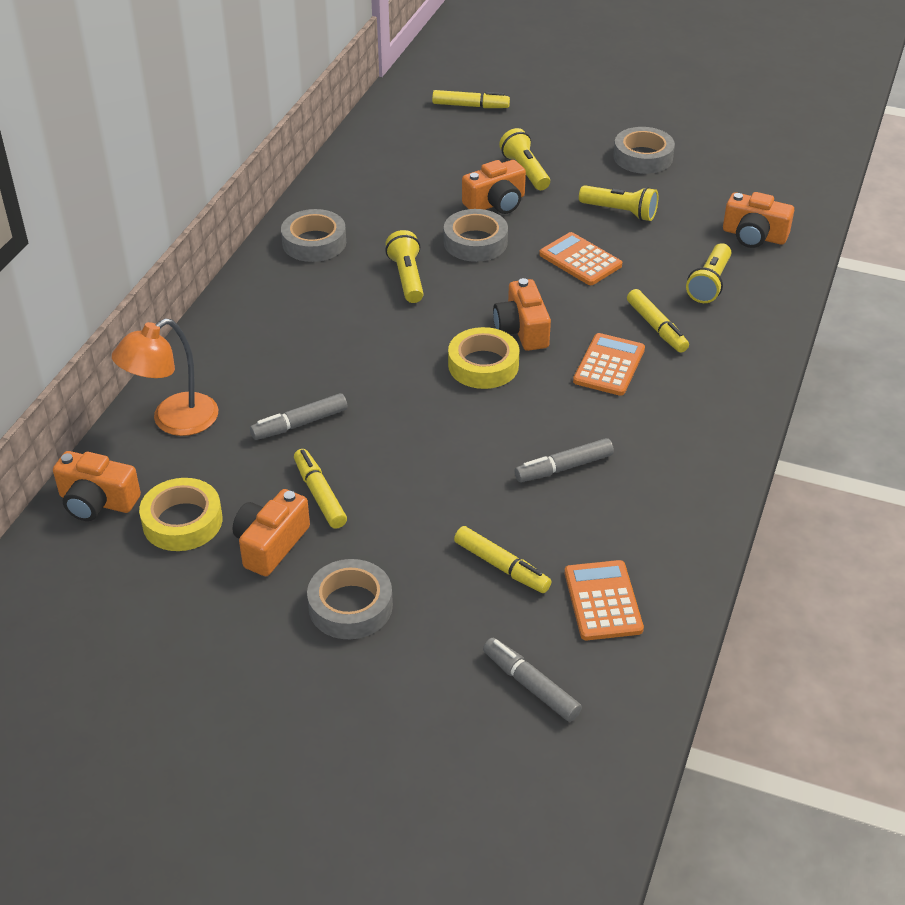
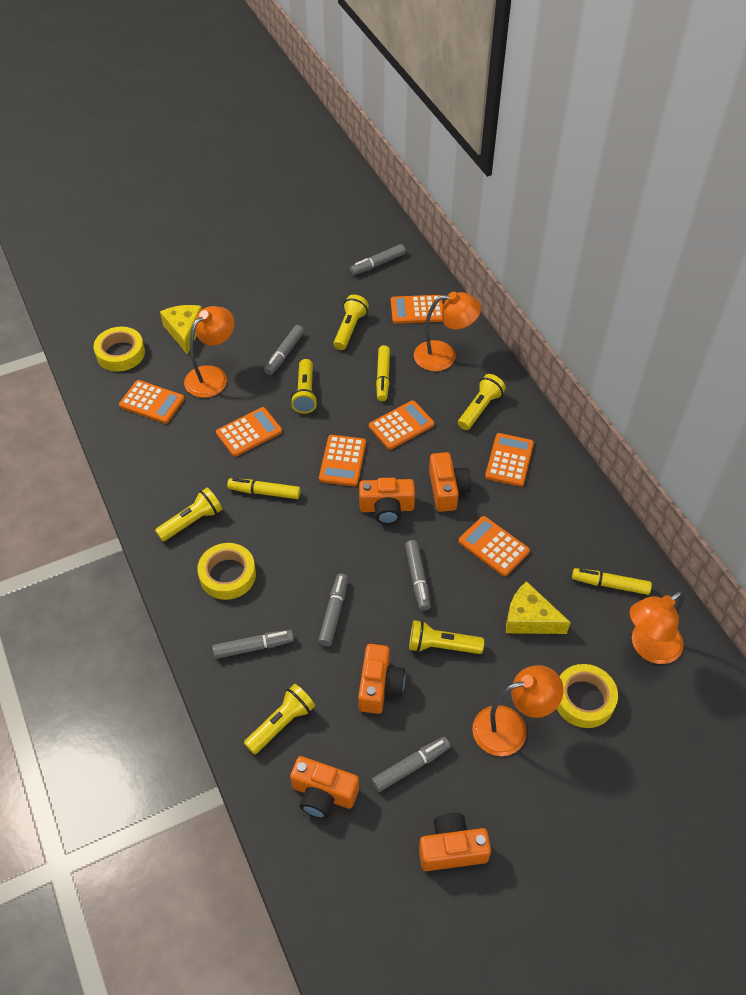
grey marker: 3 -> 6
grey tape: 4 -> 0
orange calculator: 3 -> 7
orange lamp: 1 -> 4
yellow cheese: 0 -> 2
yellow flashlight: 4 -> 6
yellow marker: 4 -> 3
yellow tape: 2 -> 3

